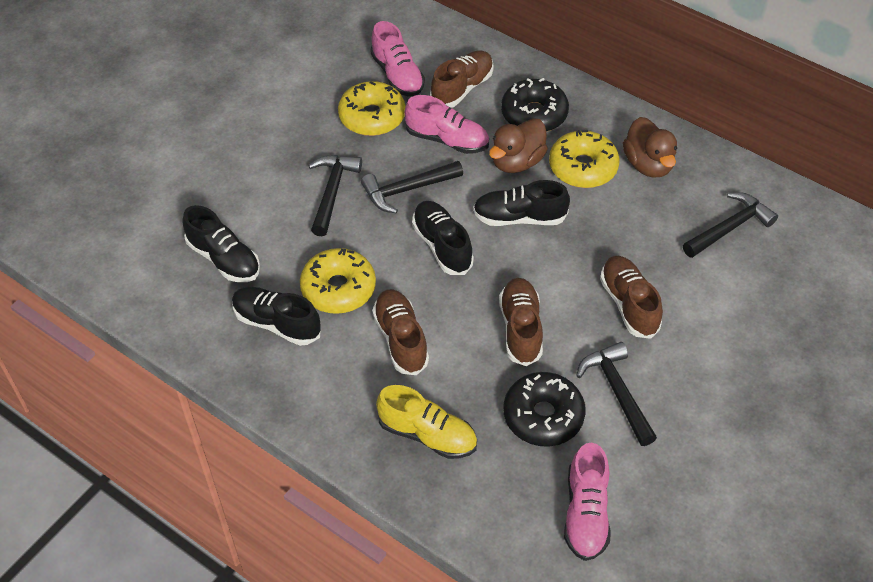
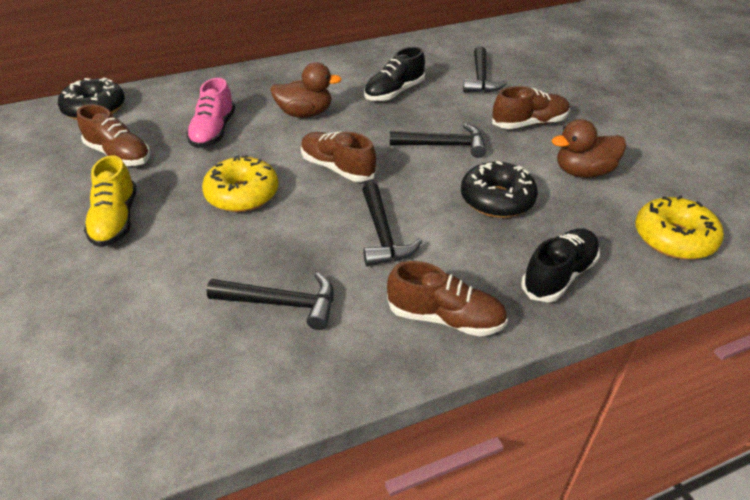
black shoe: 4 -> 2
pink shoe: 3 -> 1
yellow donut: 3 -> 2

